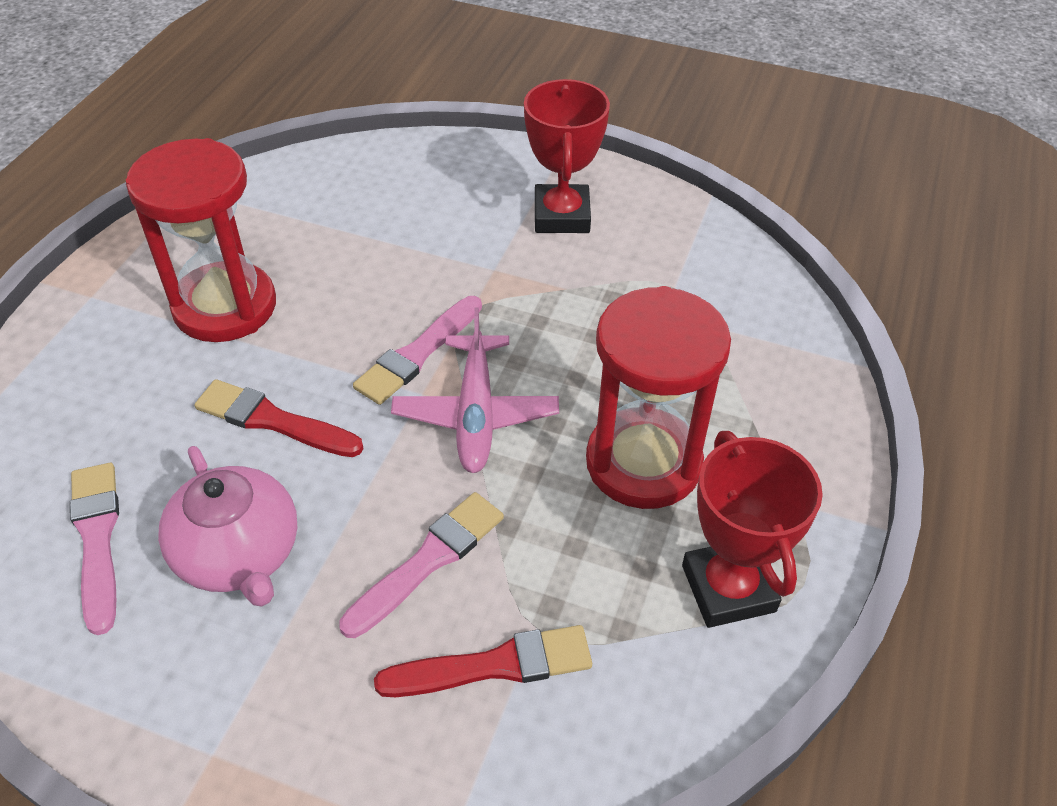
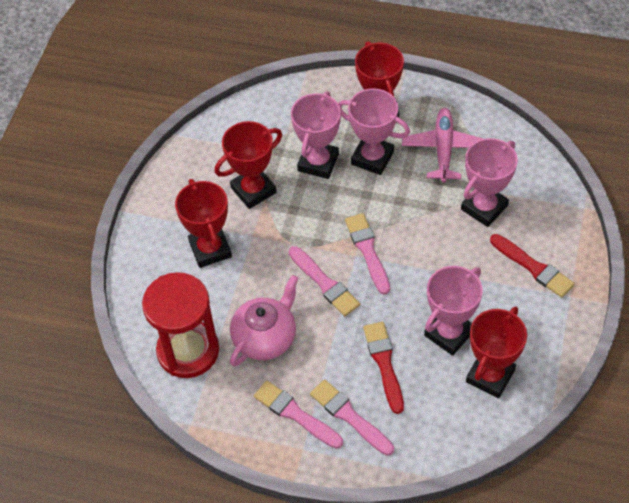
pink brush: 3 -> 4
pink trophy: 0 -> 4
red hourglass: 2 -> 1
red trophy: 2 -> 4

